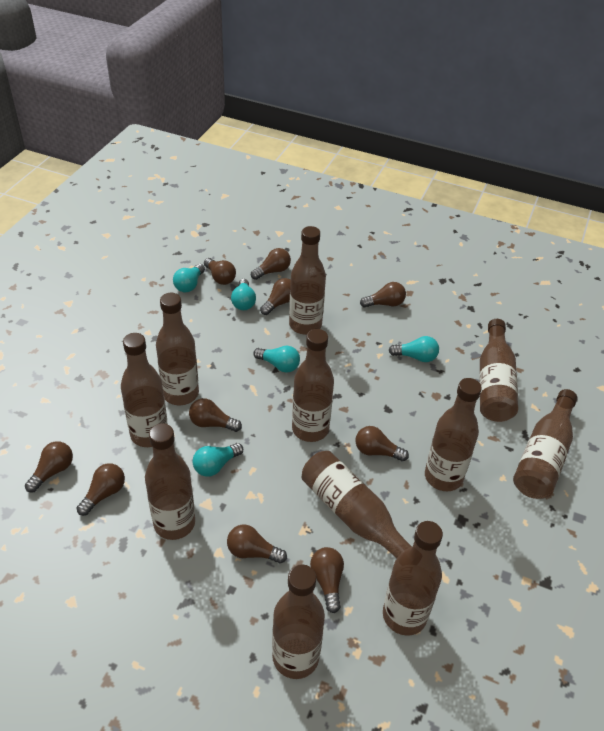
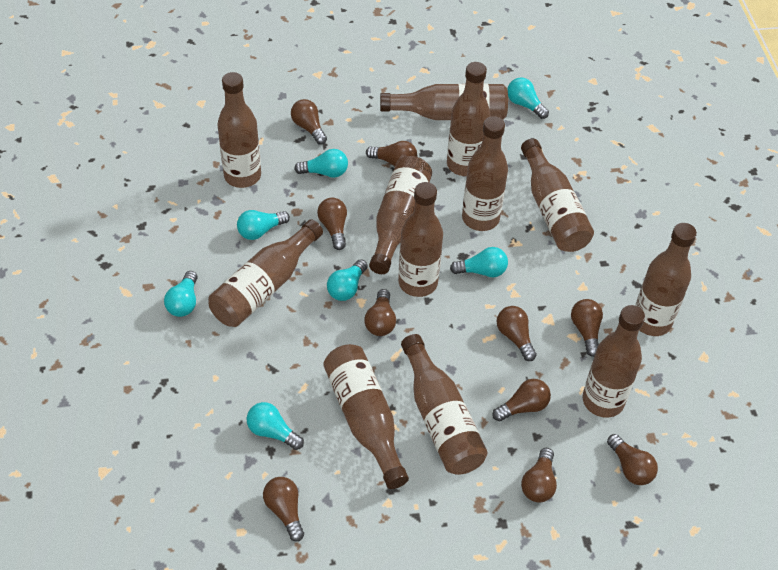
brown bottle: 11 -> 12
turquoise light bulb: 5 -> 7

